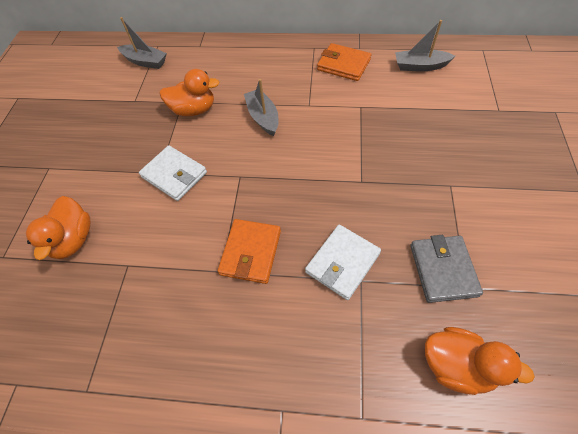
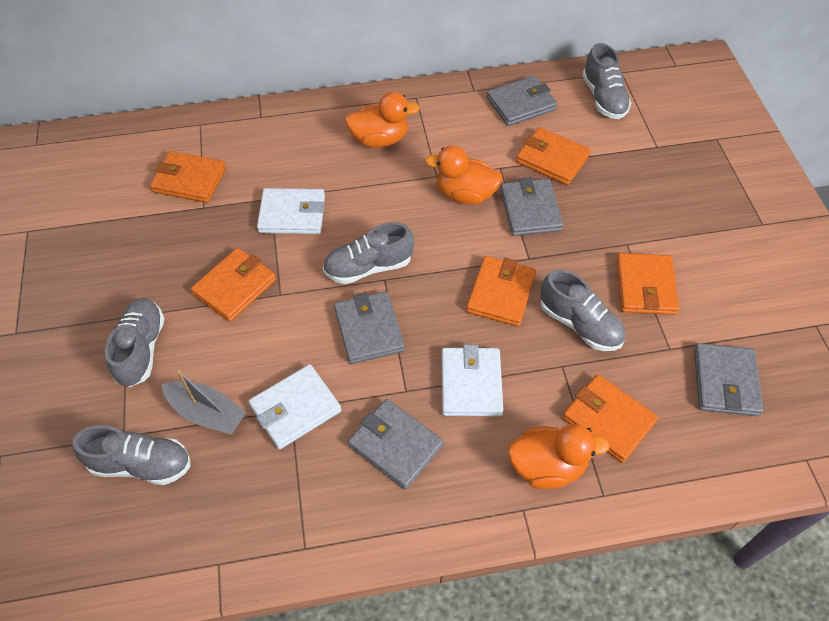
grey boat: 3 -> 1
grey shoe: 0 -> 5
grey wallet: 1 -> 5
orange wallet: 2 -> 6
white wallet: 2 -> 3

